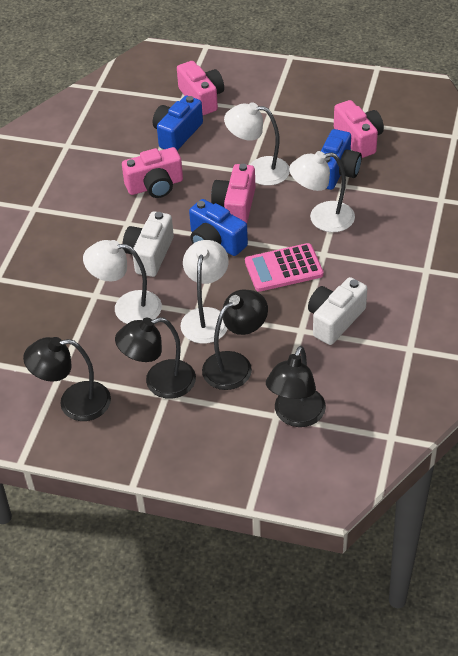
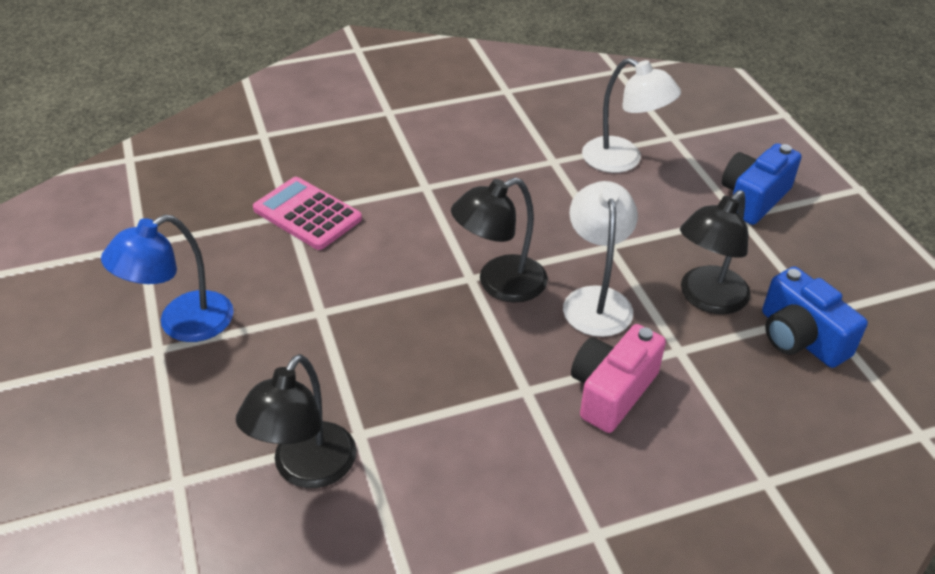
black lamp: 4 -> 3
blue camera: 3 -> 2
blue lamp: 0 -> 1
pink camera: 4 -> 1
white camera: 2 -> 0
white lamp: 4 -> 2

